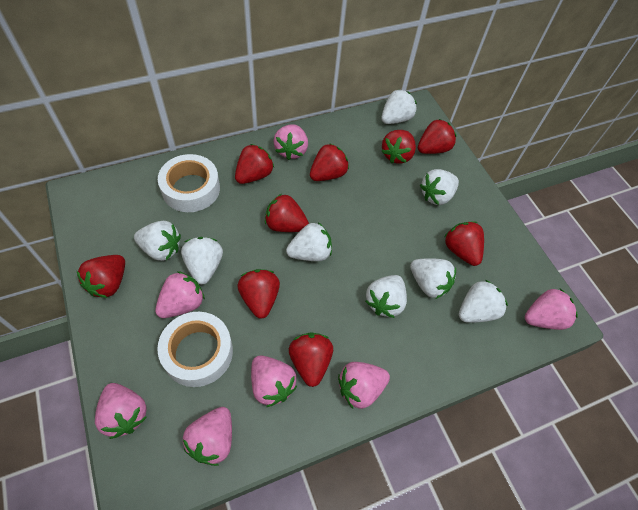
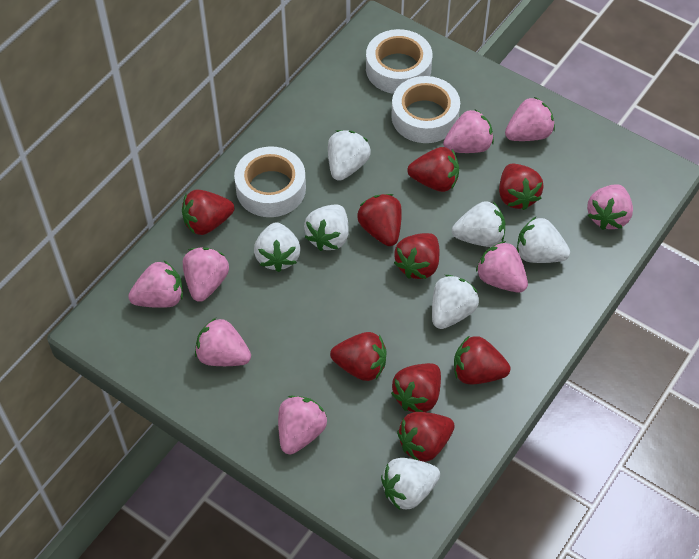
pink strawberry: 7 -> 8
white strawberry: 8 -> 7
white tape: 2 -> 3

